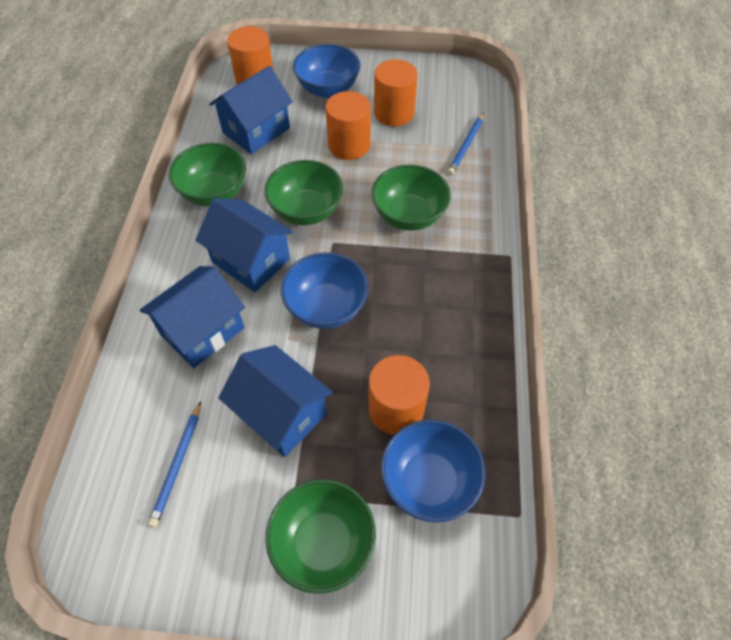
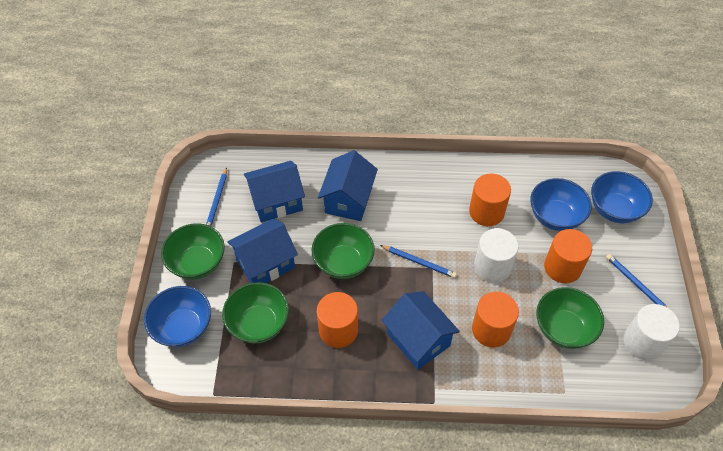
blue pencil: 2 -> 3
white cylinder: 0 -> 2

